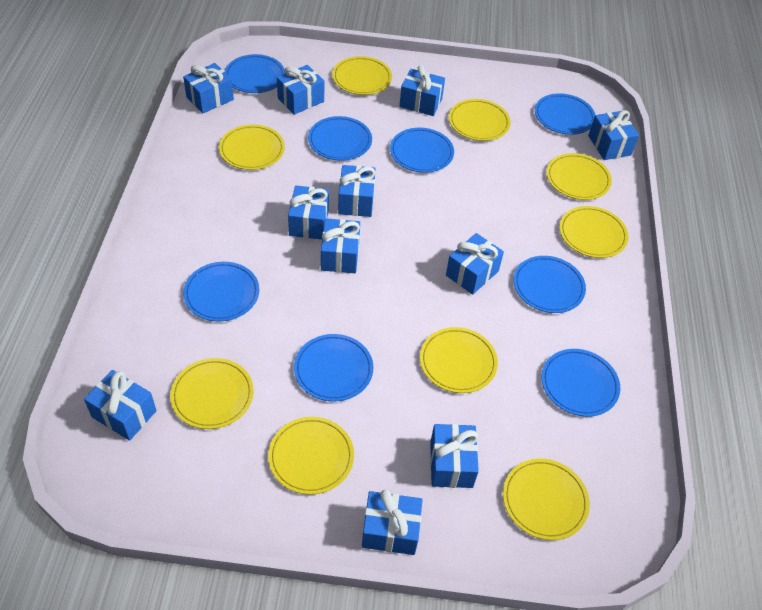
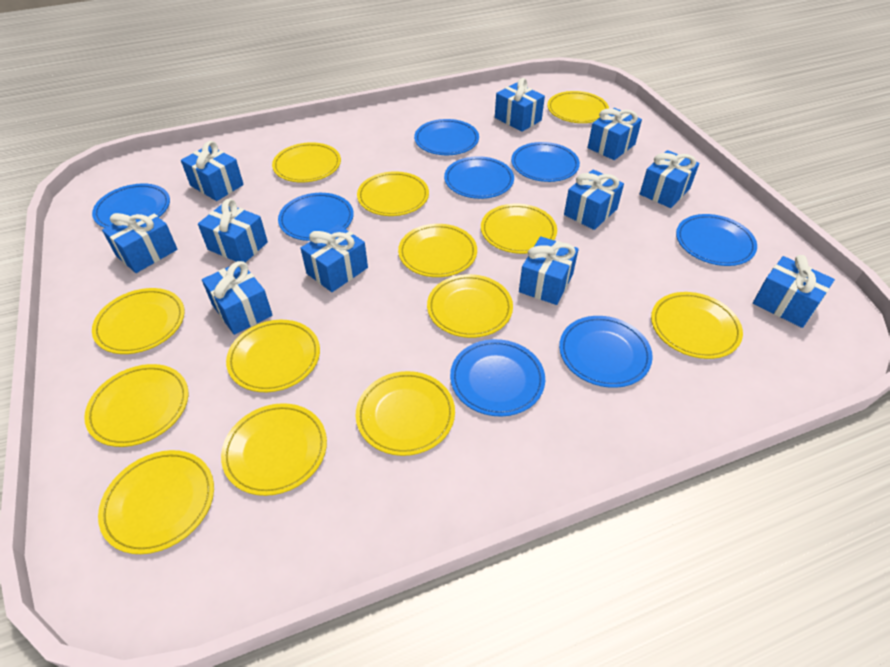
yellow plate: 9 -> 13

